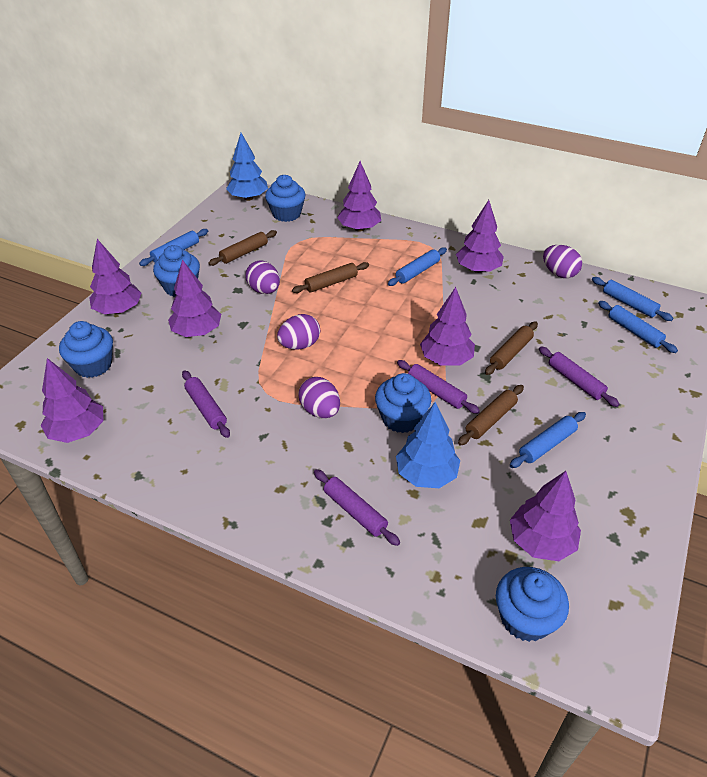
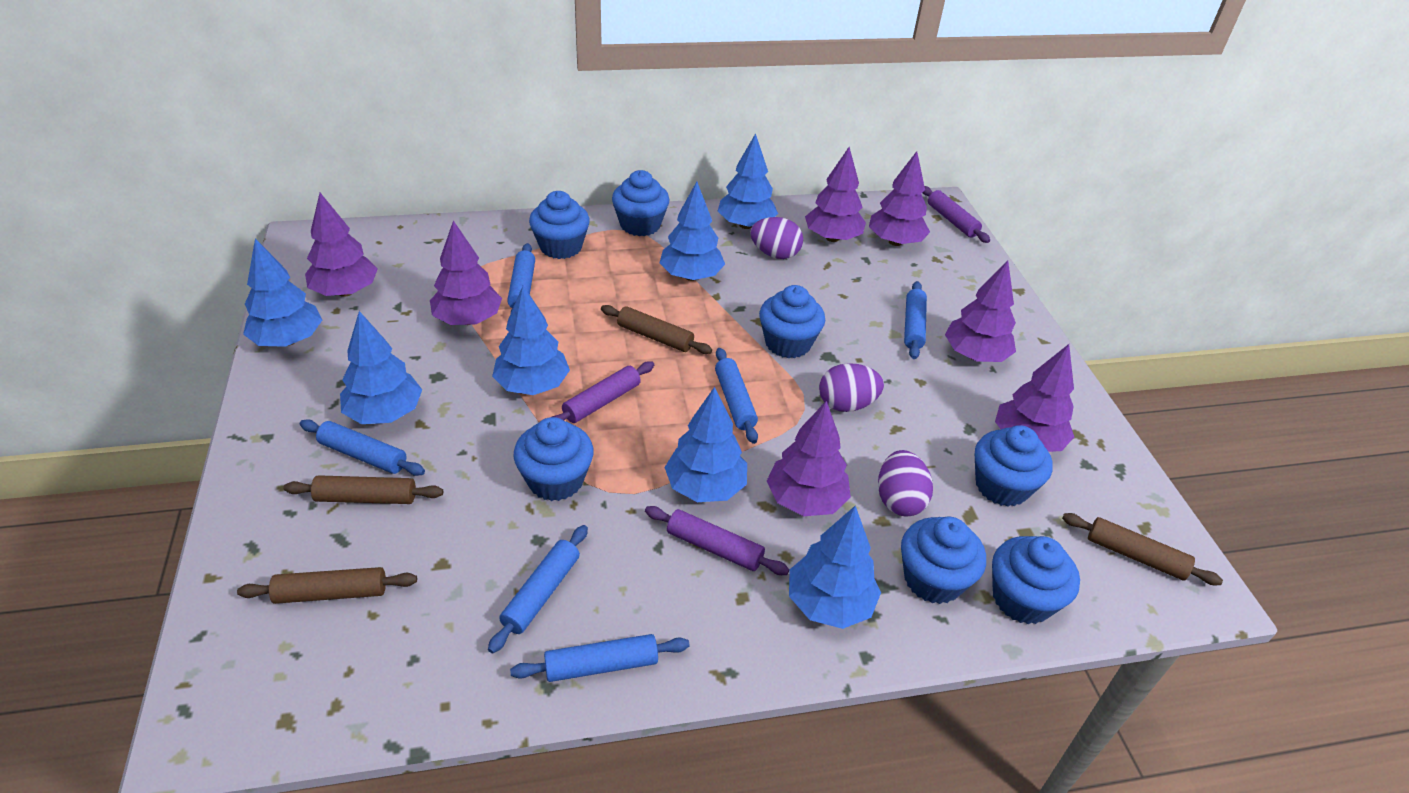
blue cupcake: 5 -> 7
blue rolling pin: 5 -> 6
blue tree: 2 -> 7
purple egg: 4 -> 3
purple rolling pin: 4 -> 3

